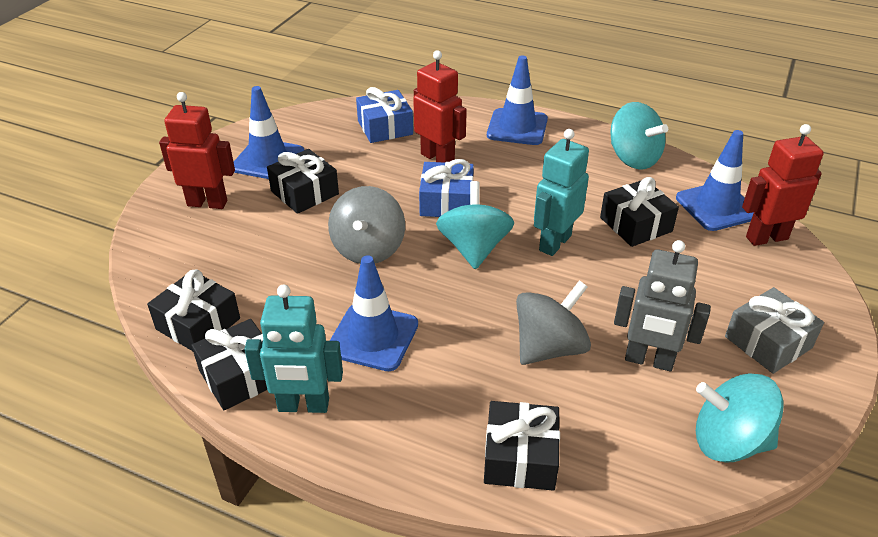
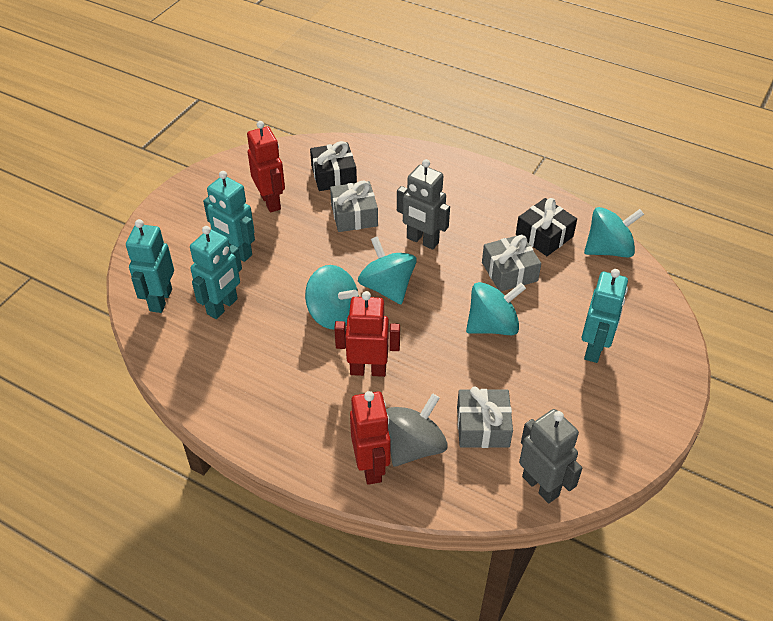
black gift: 5 -> 2
blue gift: 2 -> 0
blue traffic cone: 4 -> 0
grey gift: 1 -> 3
grey robot: 1 -> 2
grey spinning top: 2 -> 1
turquoise robot: 2 -> 4
turquoise spinning top: 3 -> 4

